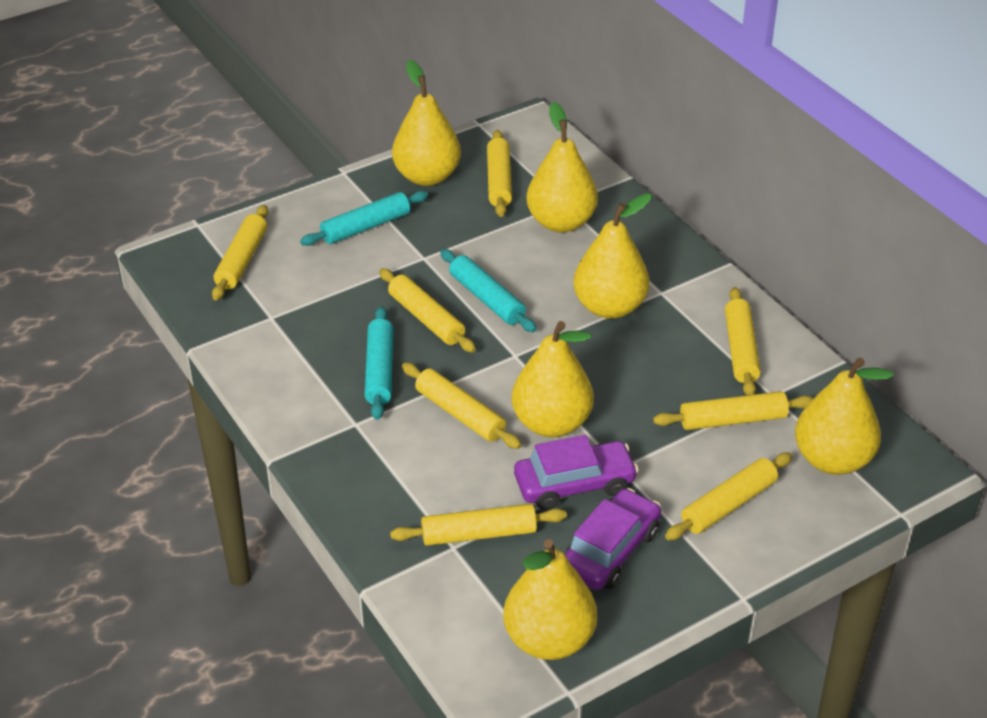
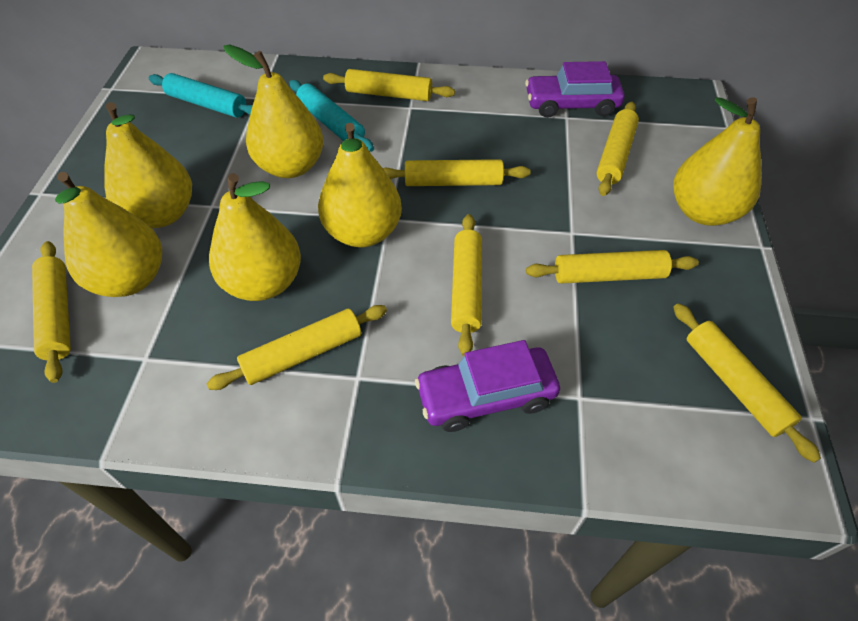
turquoise rolling pin: 3 -> 2

